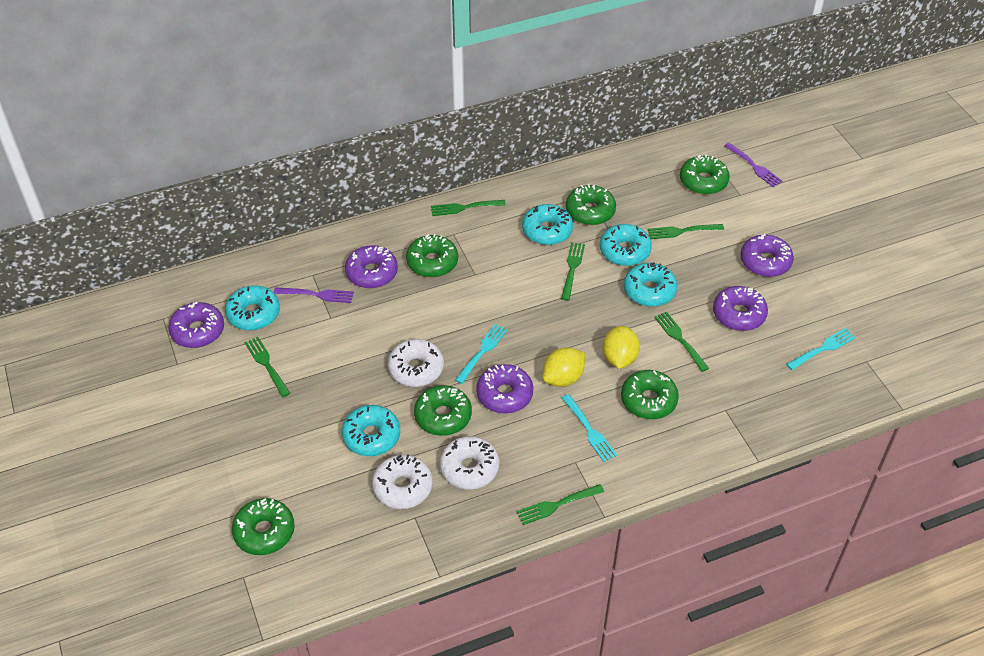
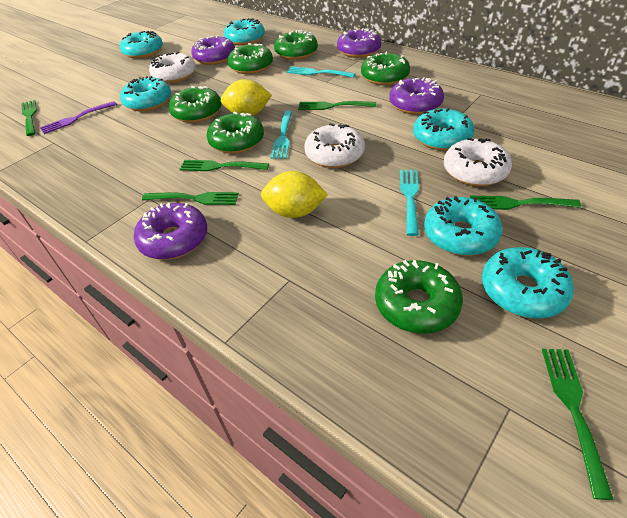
purple donut: 5 -> 4
purple fork: 2 -> 1
turquoise donut: 5 -> 6

